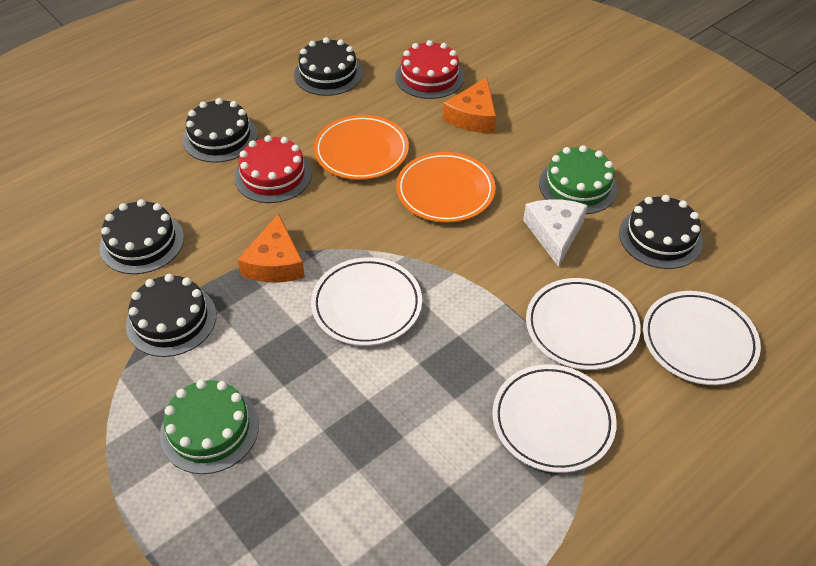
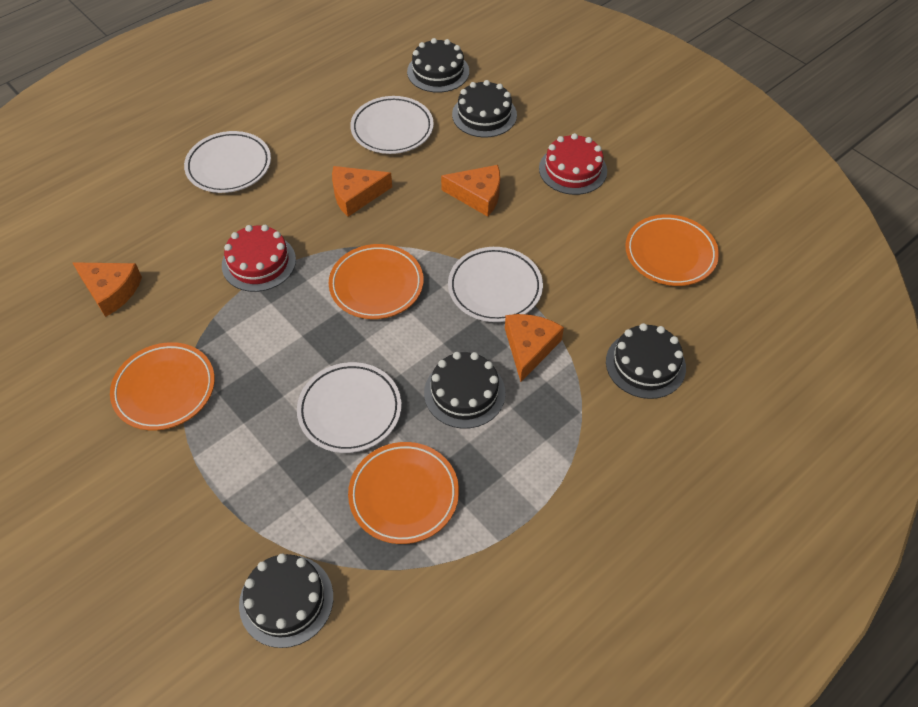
green cake: 2 -> 0
orange cheese: 2 -> 4
orange plate: 2 -> 4
white cheese: 1 -> 0

